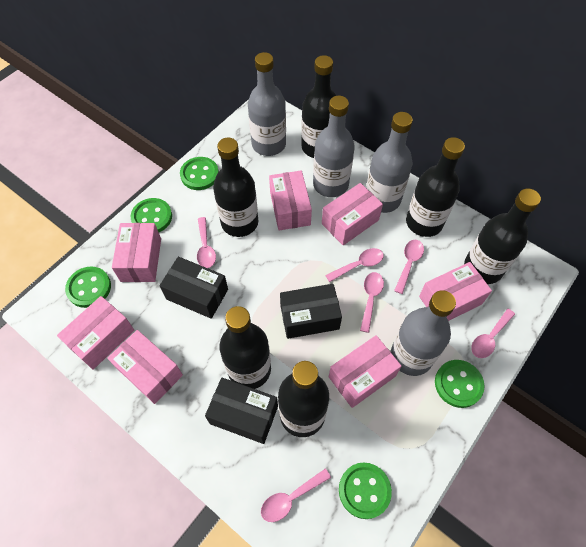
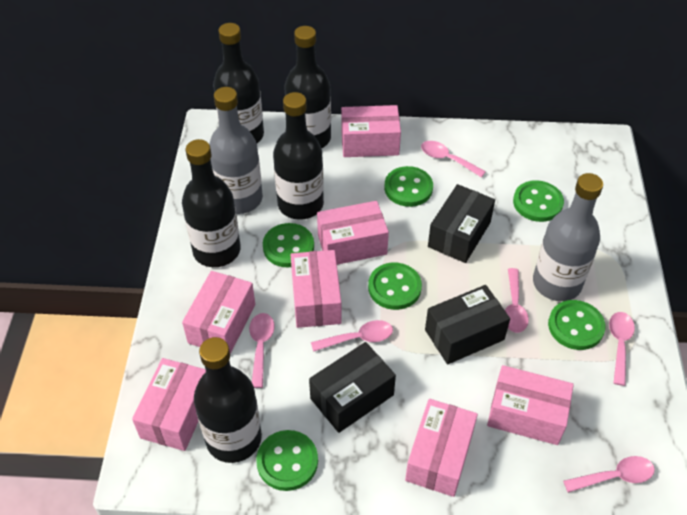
black bottle: 6 -> 5
green button: 5 -> 6
grey bottle: 4 -> 2

